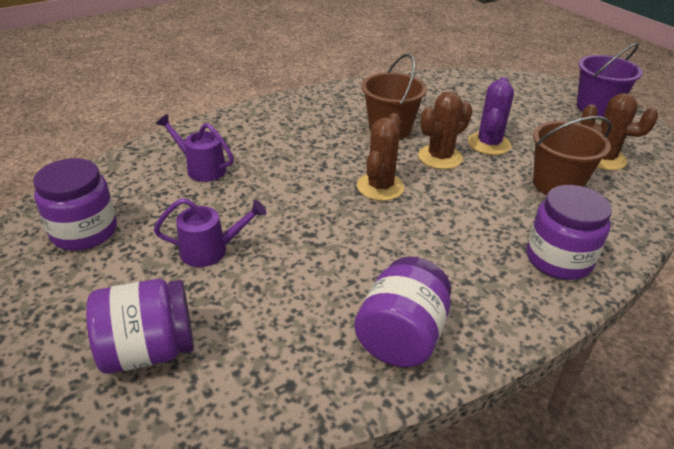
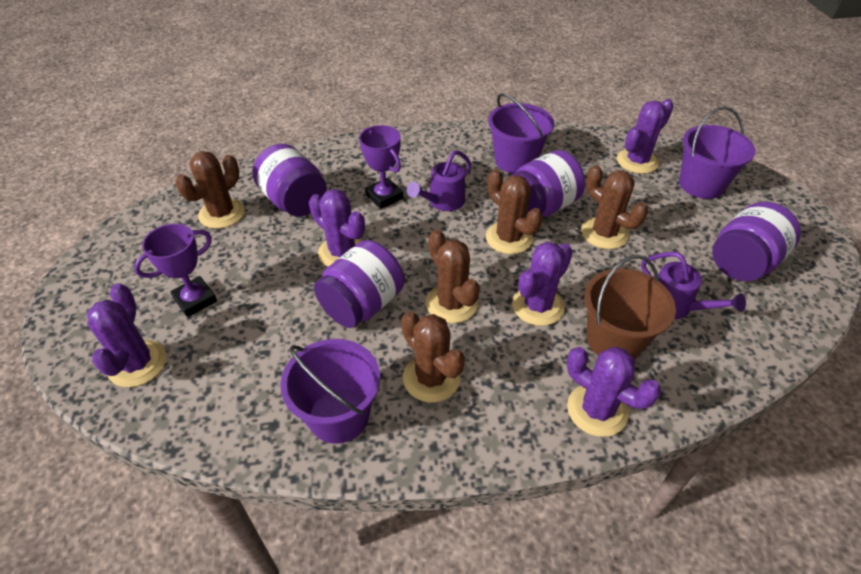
brown bucket: 2 -> 1
brown cactus: 3 -> 5
purple bucket: 1 -> 3
purple cactus: 1 -> 5
purple trophy: 0 -> 2

